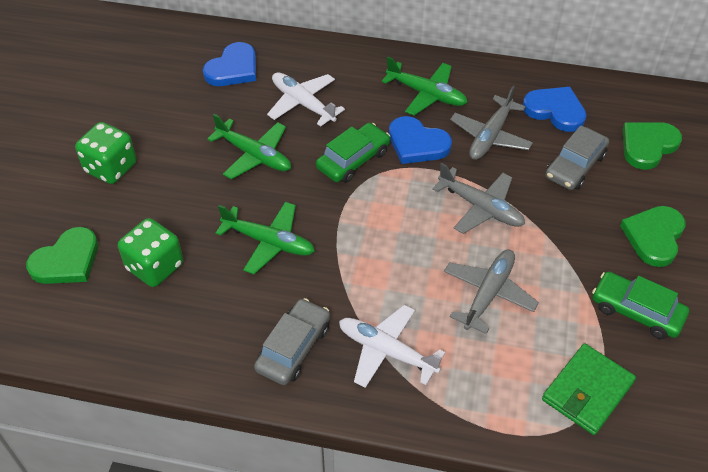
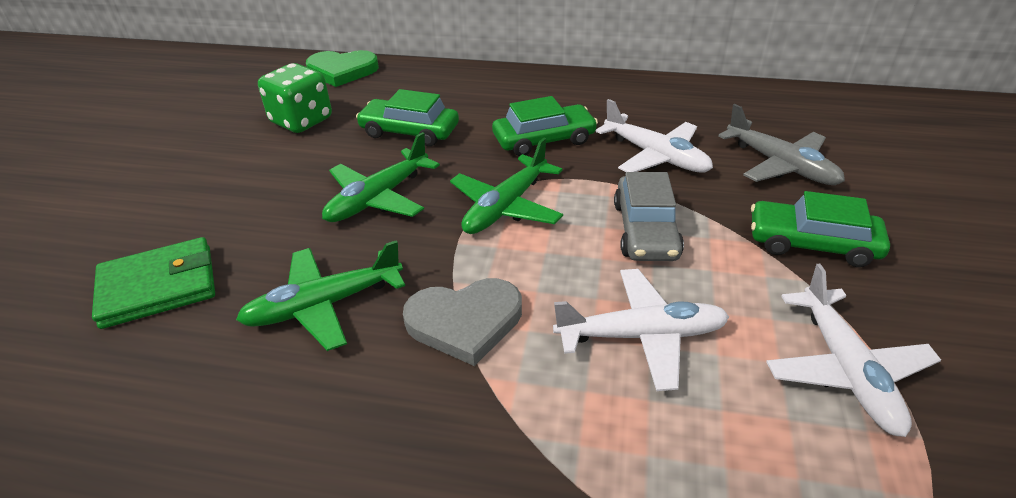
blue heart: 3 -> 0
green car: 2 -> 3
green dice: 2 -> 1
green heart: 3 -> 1
grey car: 2 -> 1
grey heart: 0 -> 1
grey plane: 3 -> 1
white plane: 2 -> 3

